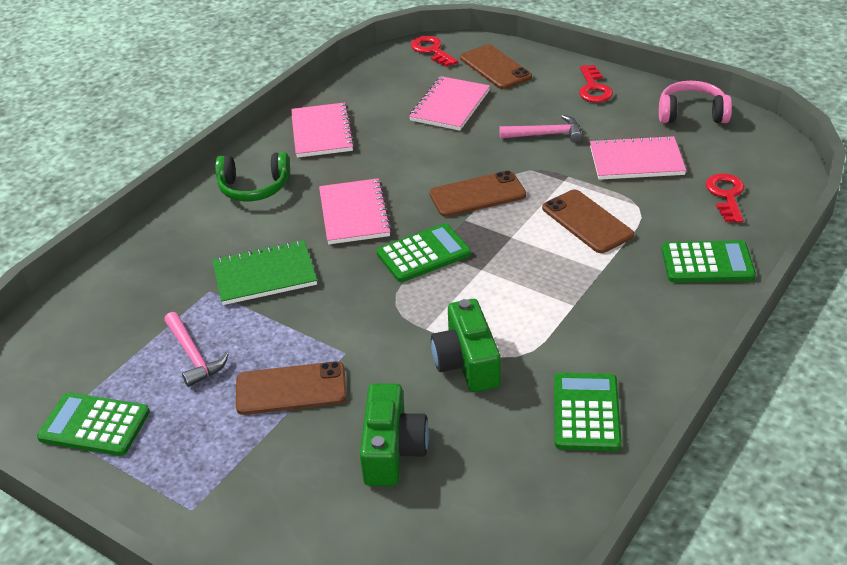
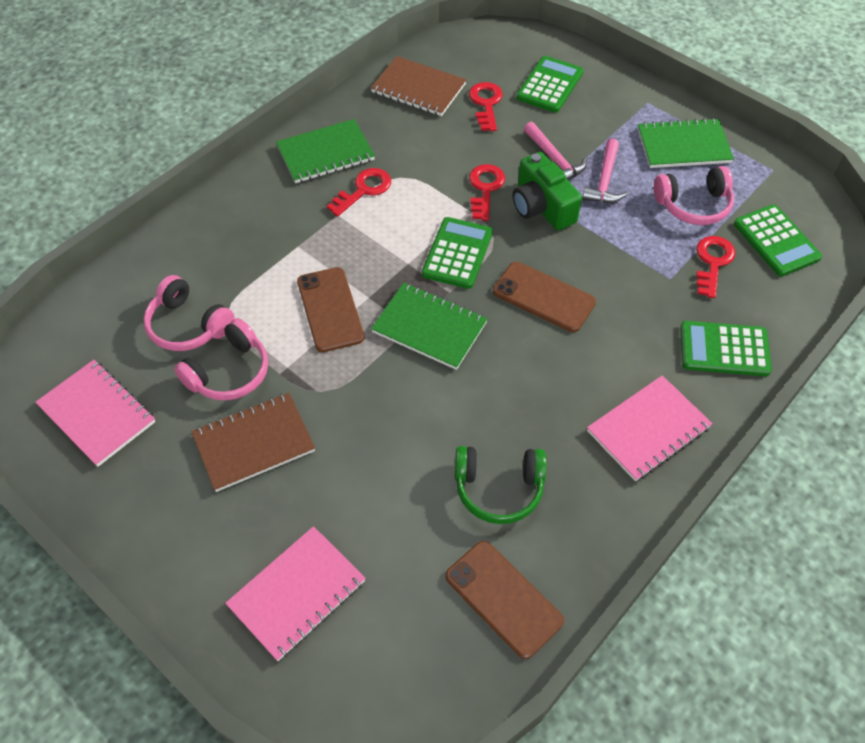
brown notebook: 0 -> 2
brown phone: 4 -> 3
green camera: 2 -> 1
green notebook: 1 -> 3
pink headphones: 1 -> 3
pink notebook: 4 -> 3
red key: 3 -> 4

